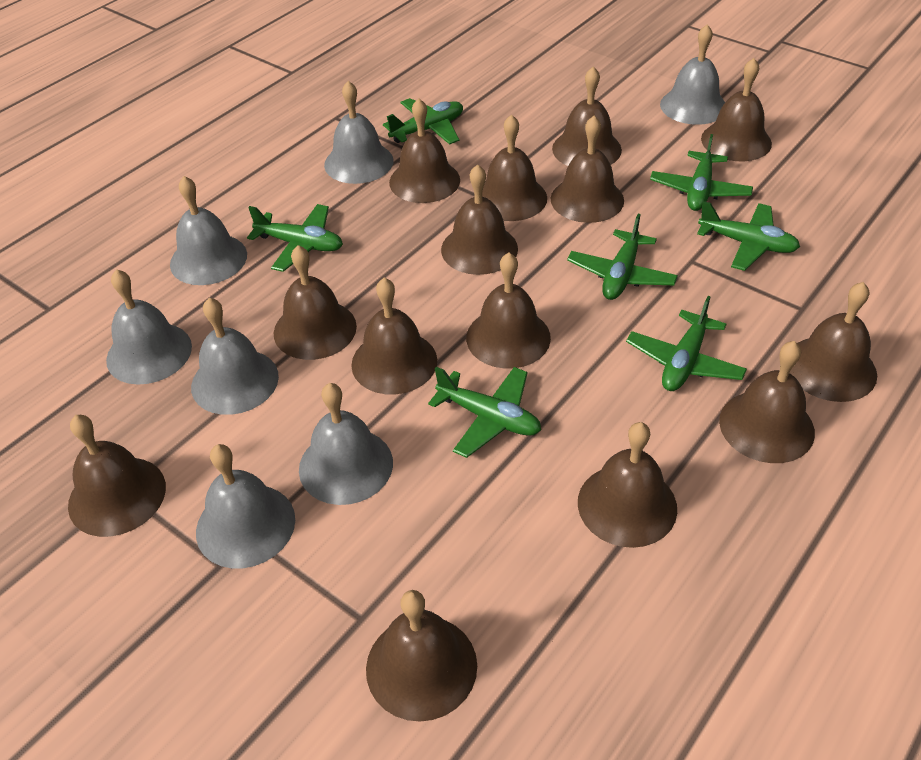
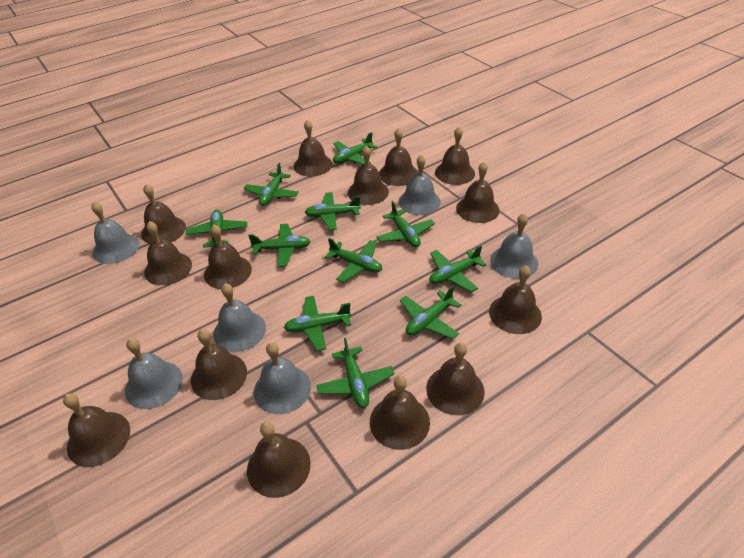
green plane: 7 -> 11
grey bell: 7 -> 6

